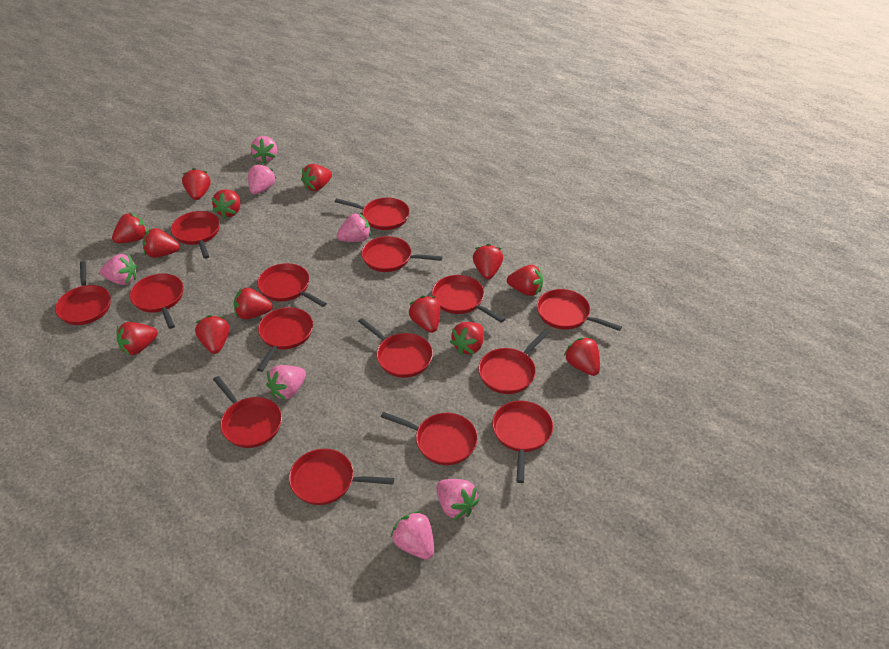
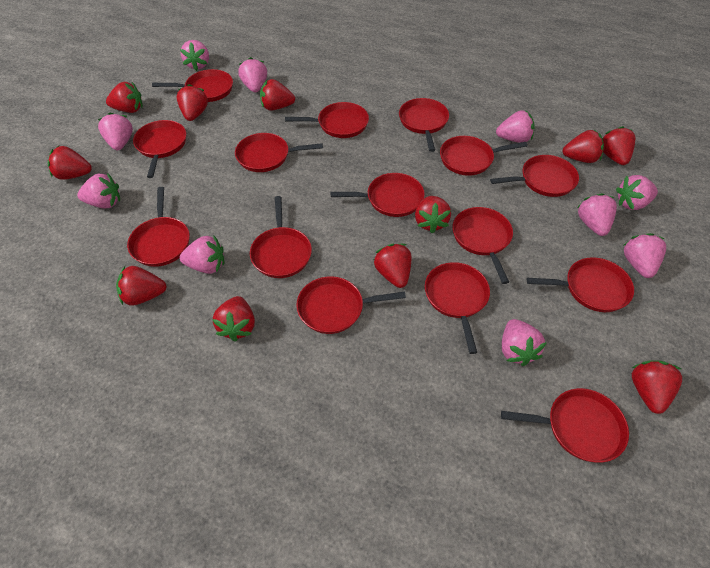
pink strawberry: 7 -> 10
red strawberry: 13 -> 11

